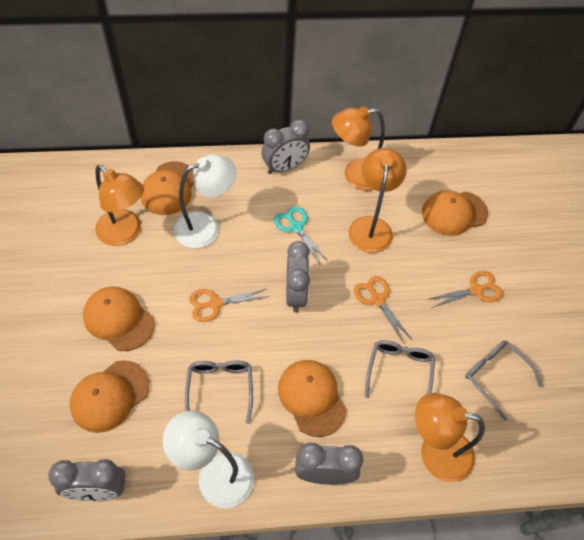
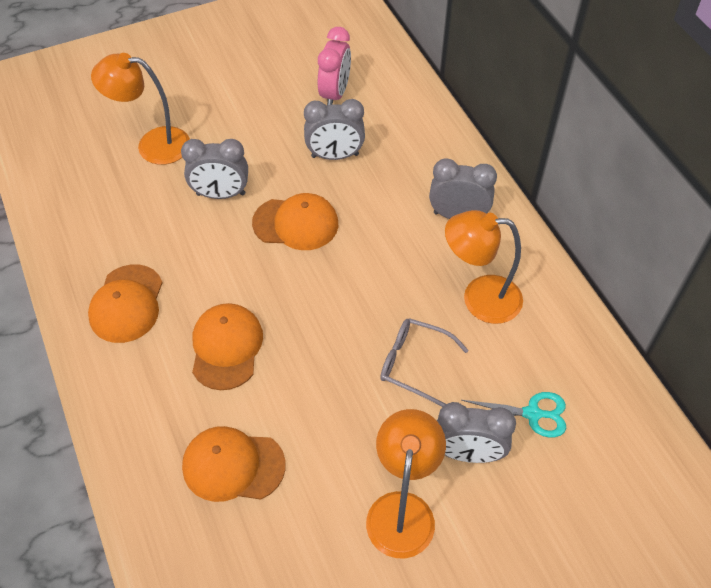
grey glasses: 3 -> 1
orange cap: 5 -> 4
orange lamp: 4 -> 3
orange scissors: 3 -> 0
pink clock: 0 -> 1
white lamp: 2 -> 0

